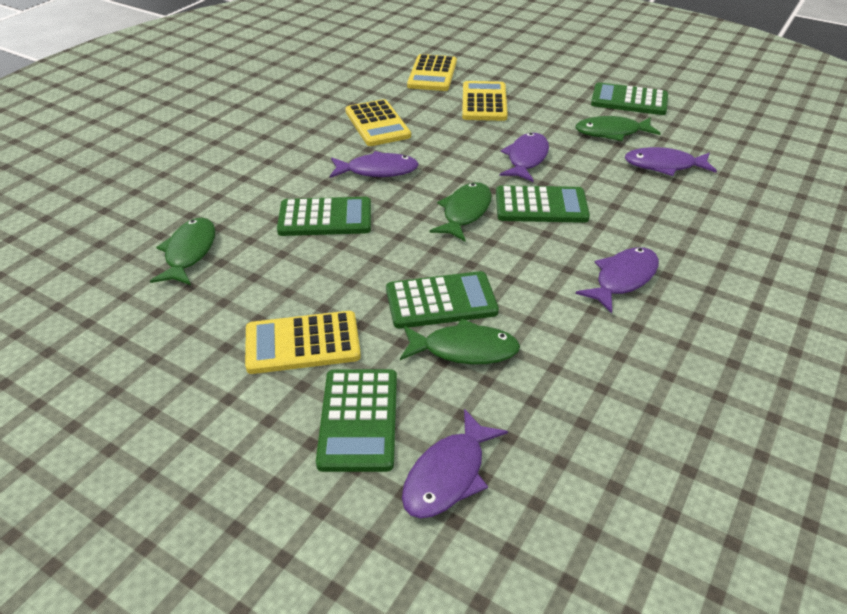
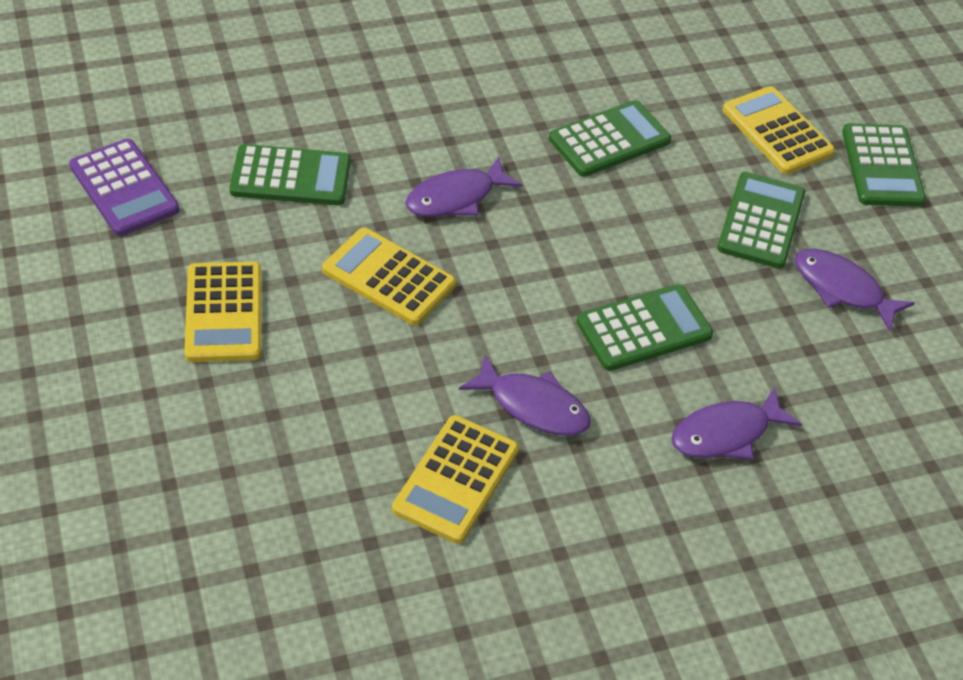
green fish: 4 -> 0
purple calculator: 0 -> 1
purple fish: 5 -> 4

